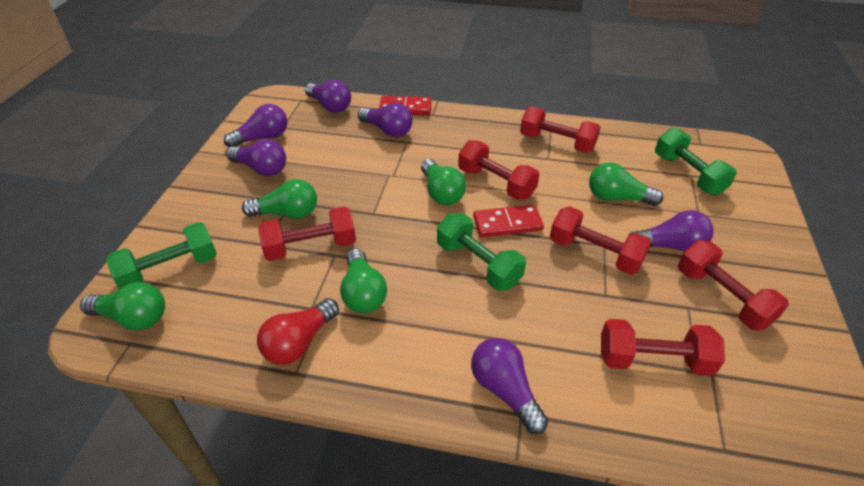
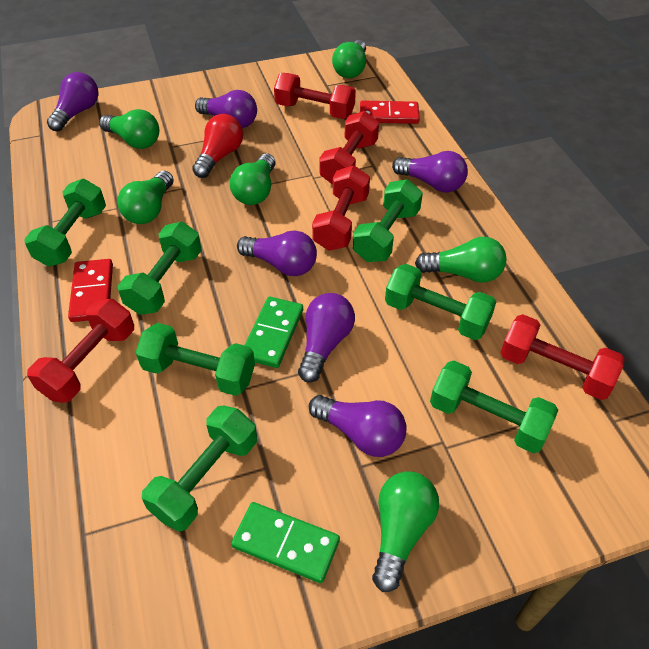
green domino: 0 -> 2
green dumbbell: 3 -> 7
green light bulb: 5 -> 6
red dumbbell: 6 -> 5

